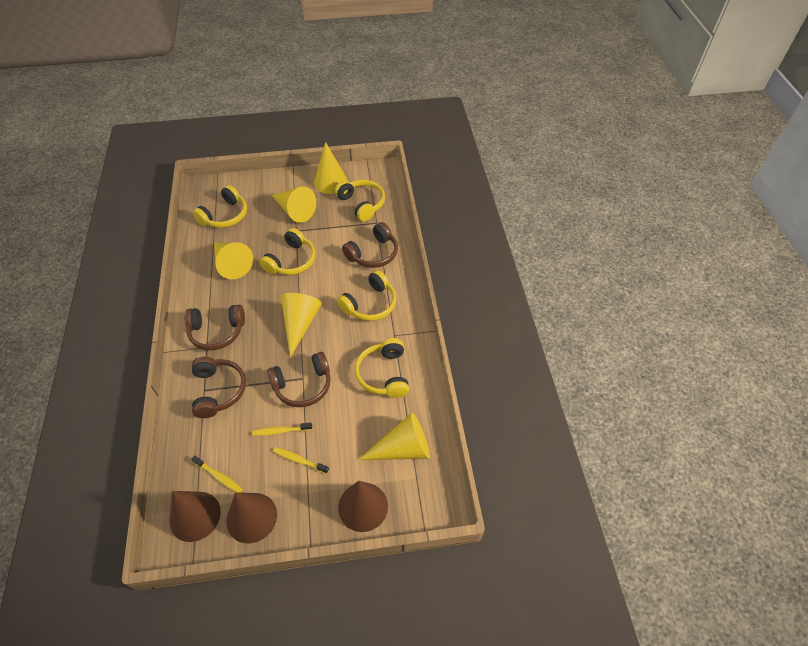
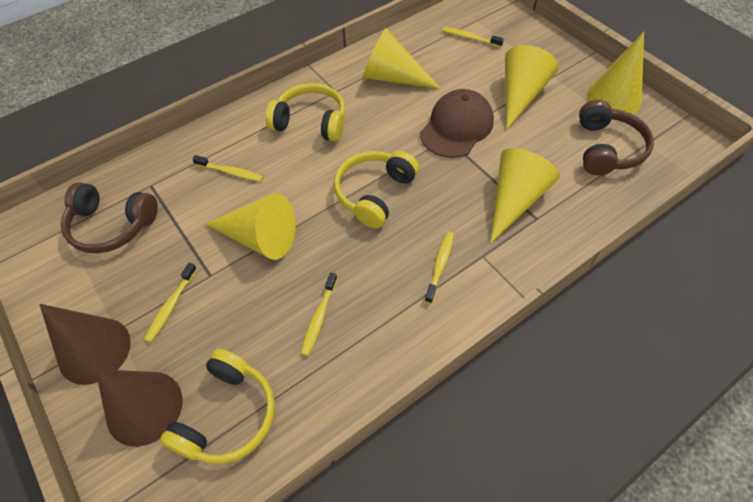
brown cap: 0 -> 1
brown cone: 3 -> 2
brown headphones: 4 -> 2
yellow headphones: 5 -> 3
yellow toothbrush: 3 -> 5

